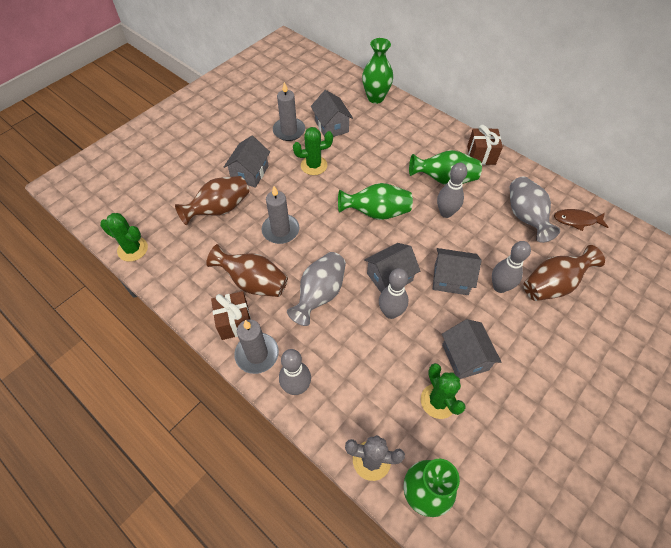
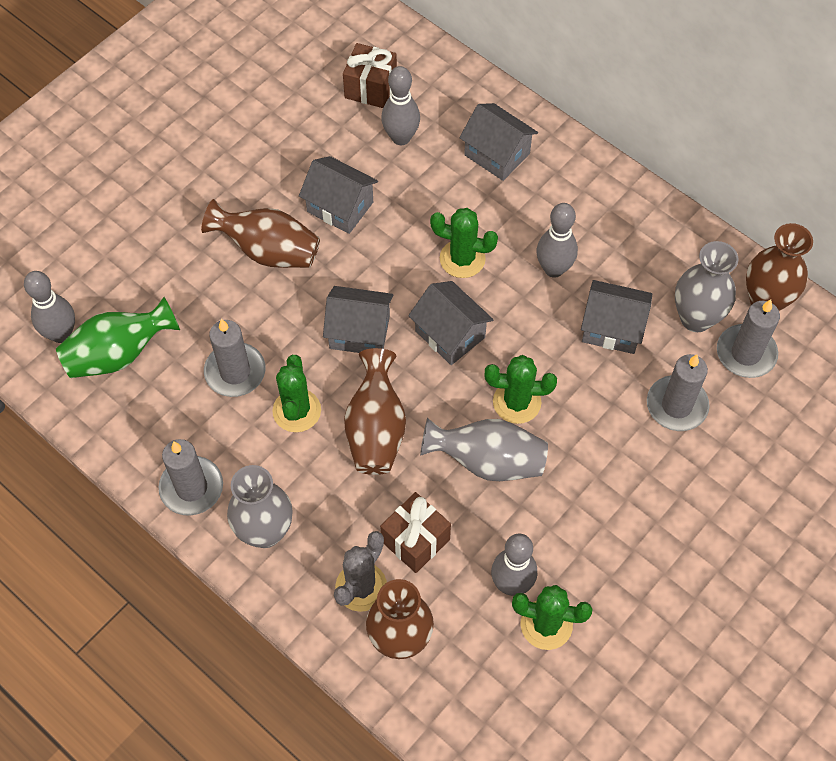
brown fish: 1 -> 0
brown vase: 3 -> 4
green cactus: 3 -> 4
green vase: 4 -> 1
grey candle: 3 -> 4
grey vase: 2 -> 3

